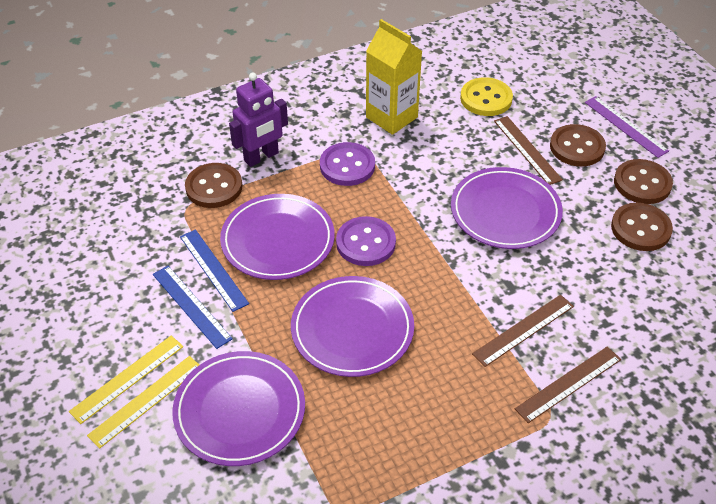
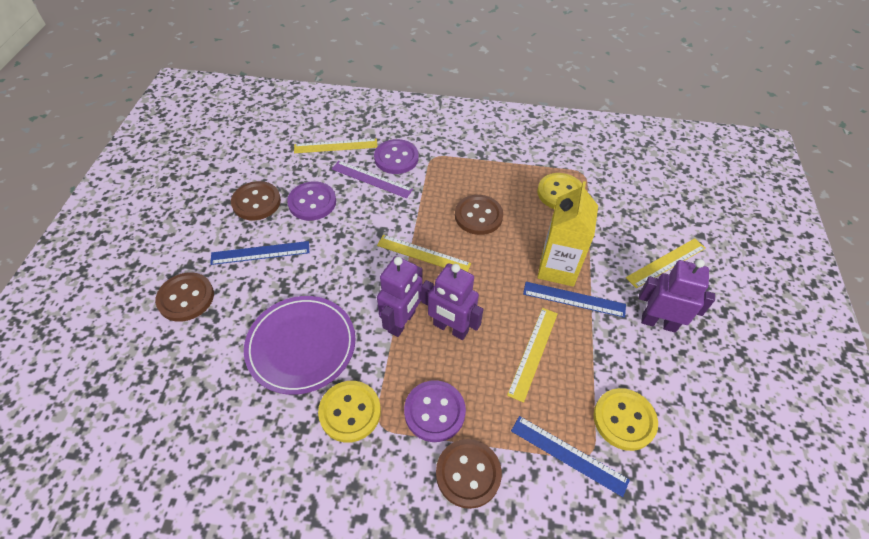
blue ruler: 2 -> 3
brown ruler: 3 -> 0
purple button: 2 -> 3
purple plate: 4 -> 1
purple robot: 1 -> 3
yellow button: 1 -> 3
yellow ruler: 2 -> 4

